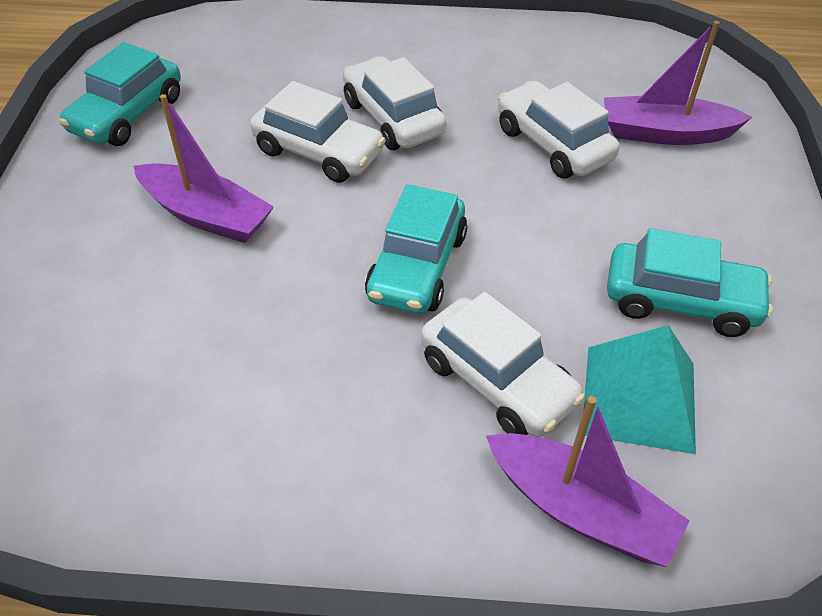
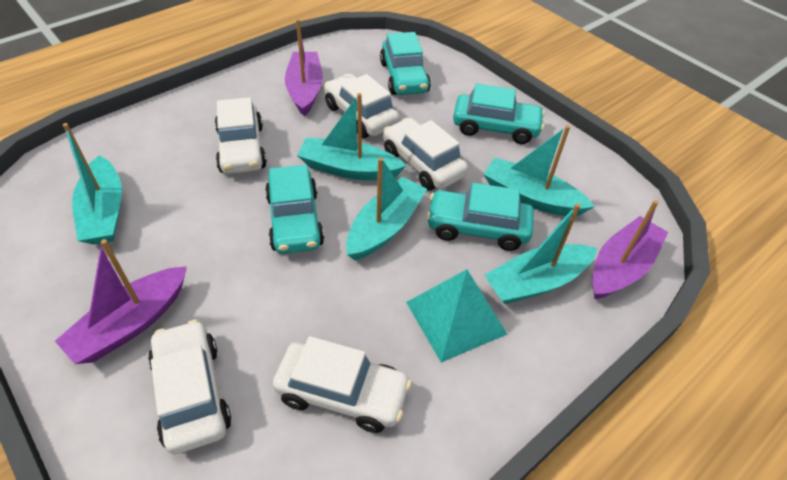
turquoise boat: 0 -> 5
turquoise car: 3 -> 4
white car: 4 -> 5

